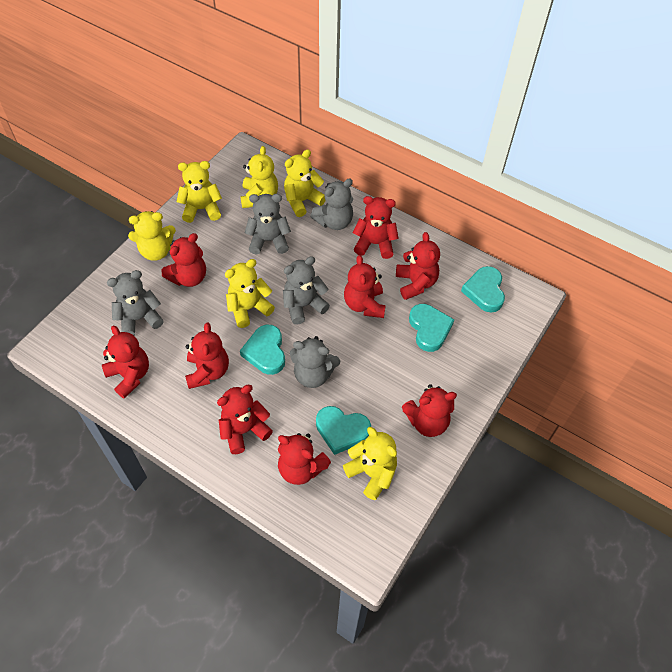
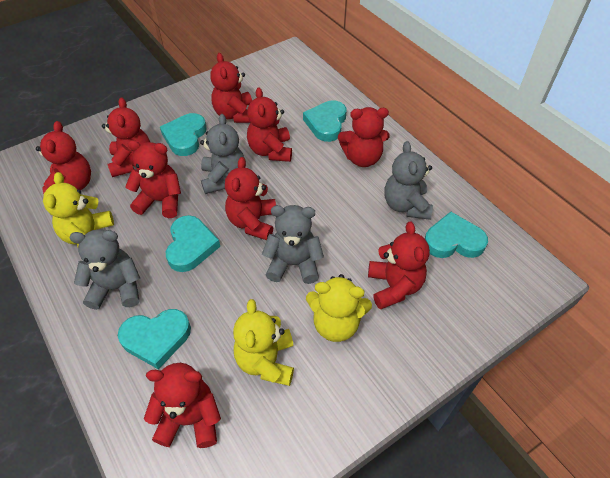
grey teddy bear: 5 -> 4
turquoise heart: 4 -> 5
yellow teddy bear: 6 -> 3

